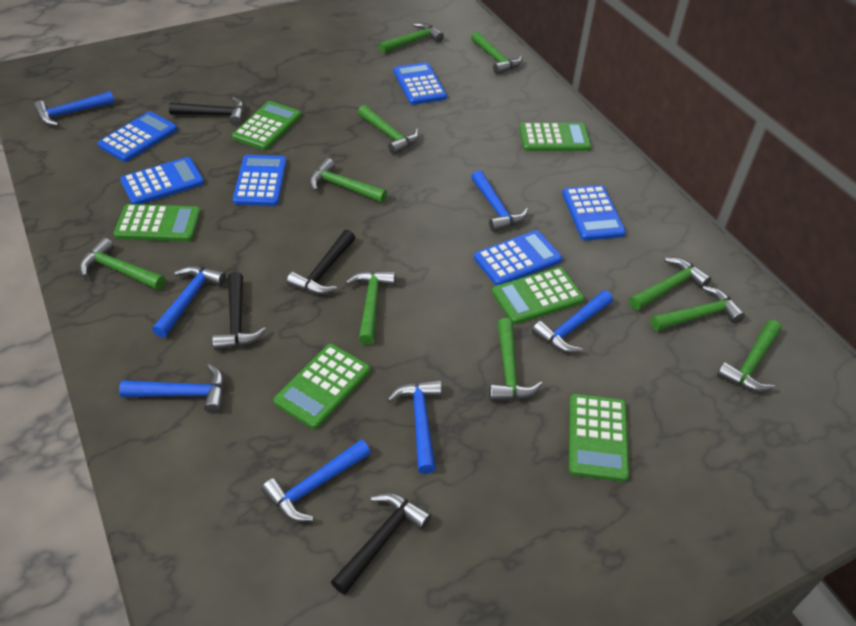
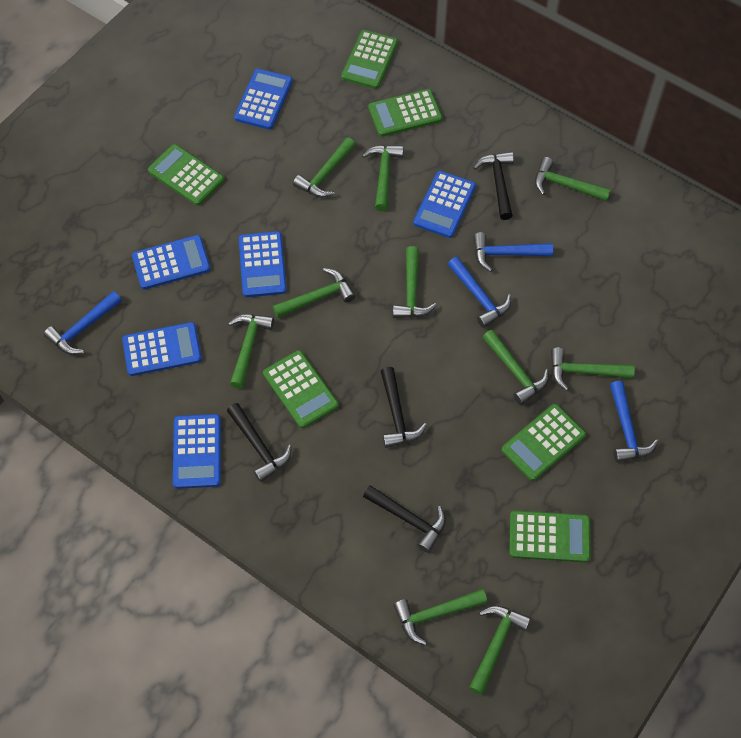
blue hammer: 7 -> 4

